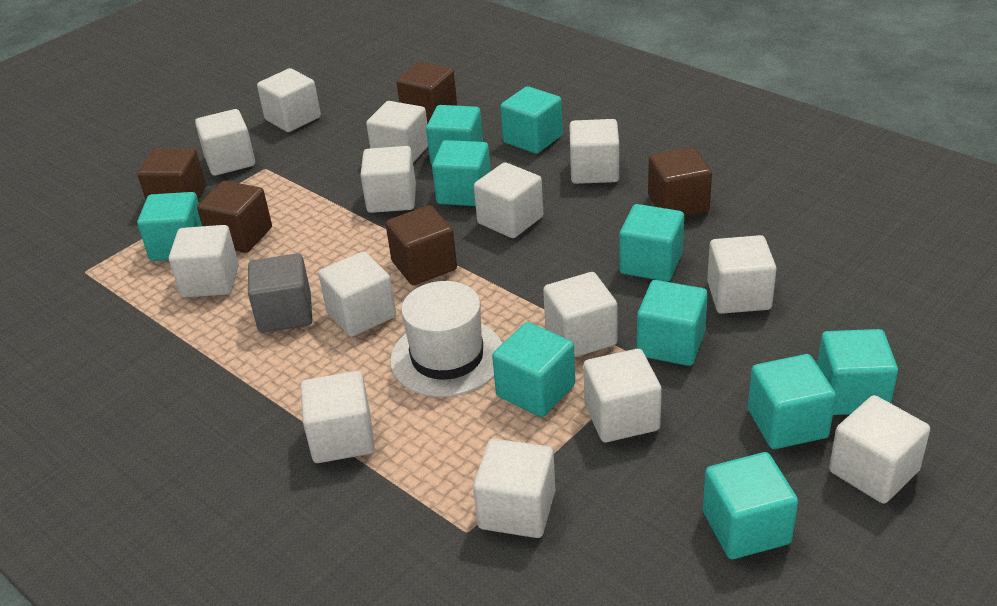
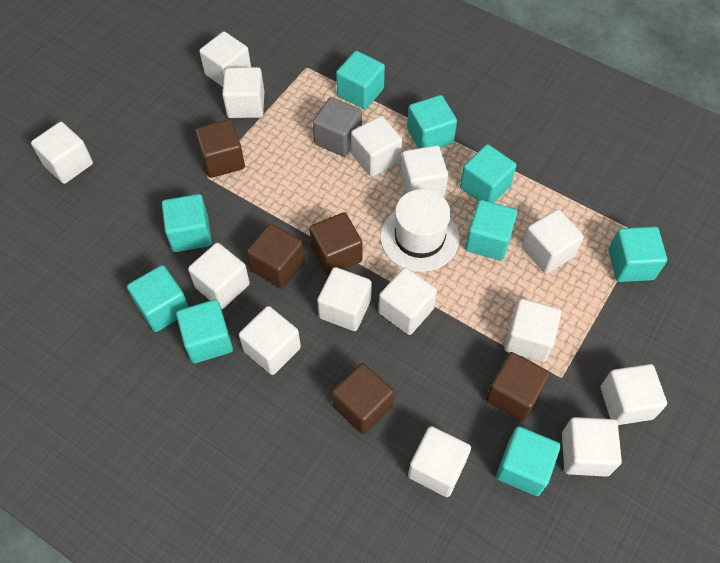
turquoise cube: 10 -> 9

